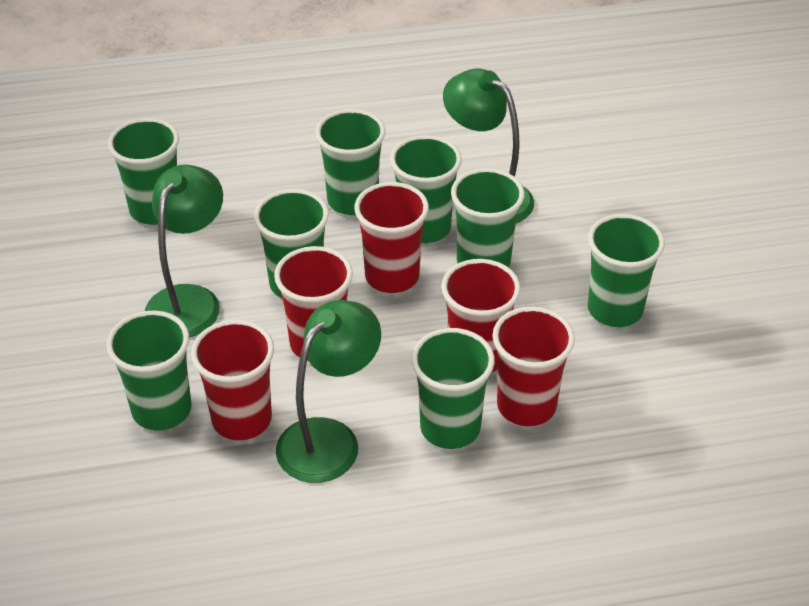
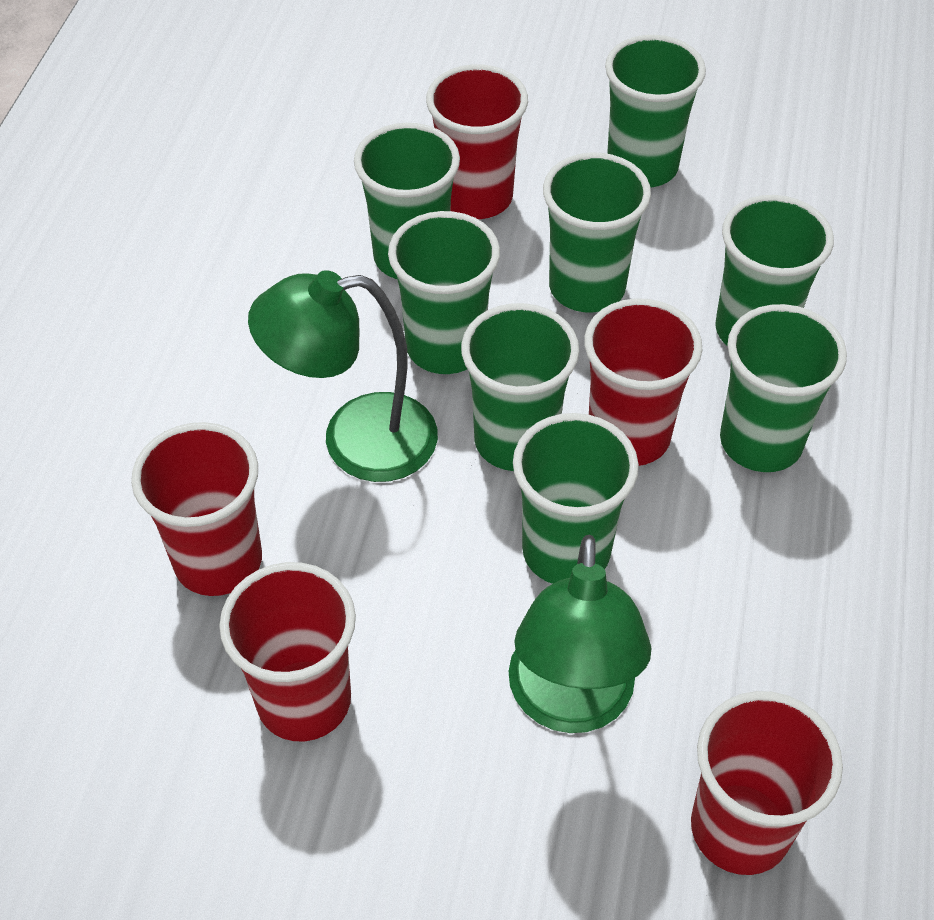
green lamp: 3 -> 2

